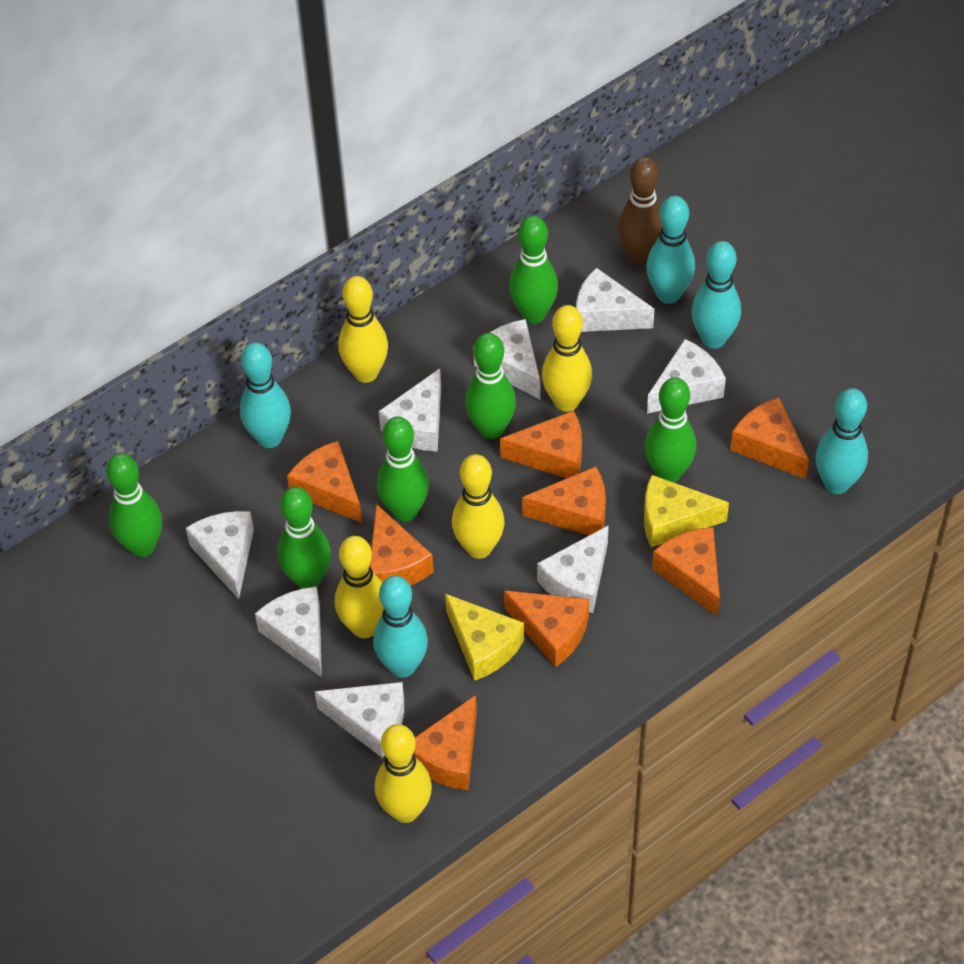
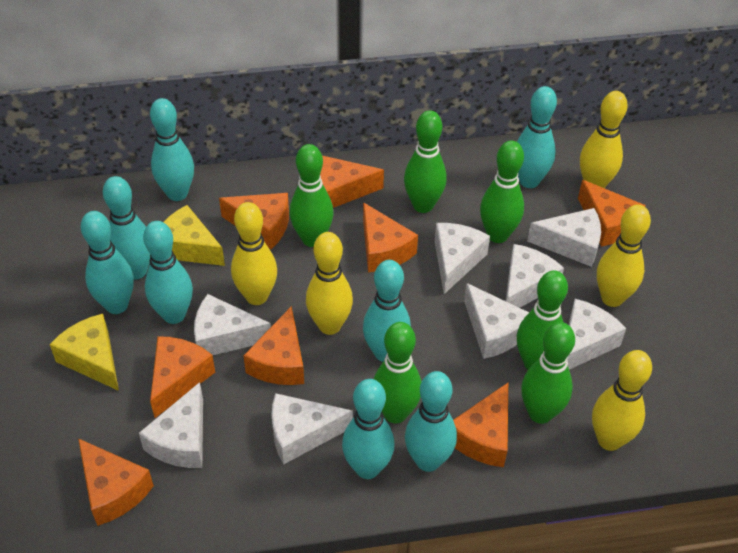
brown bowling pin: 1 -> 0
turquoise bowling pin: 5 -> 8

